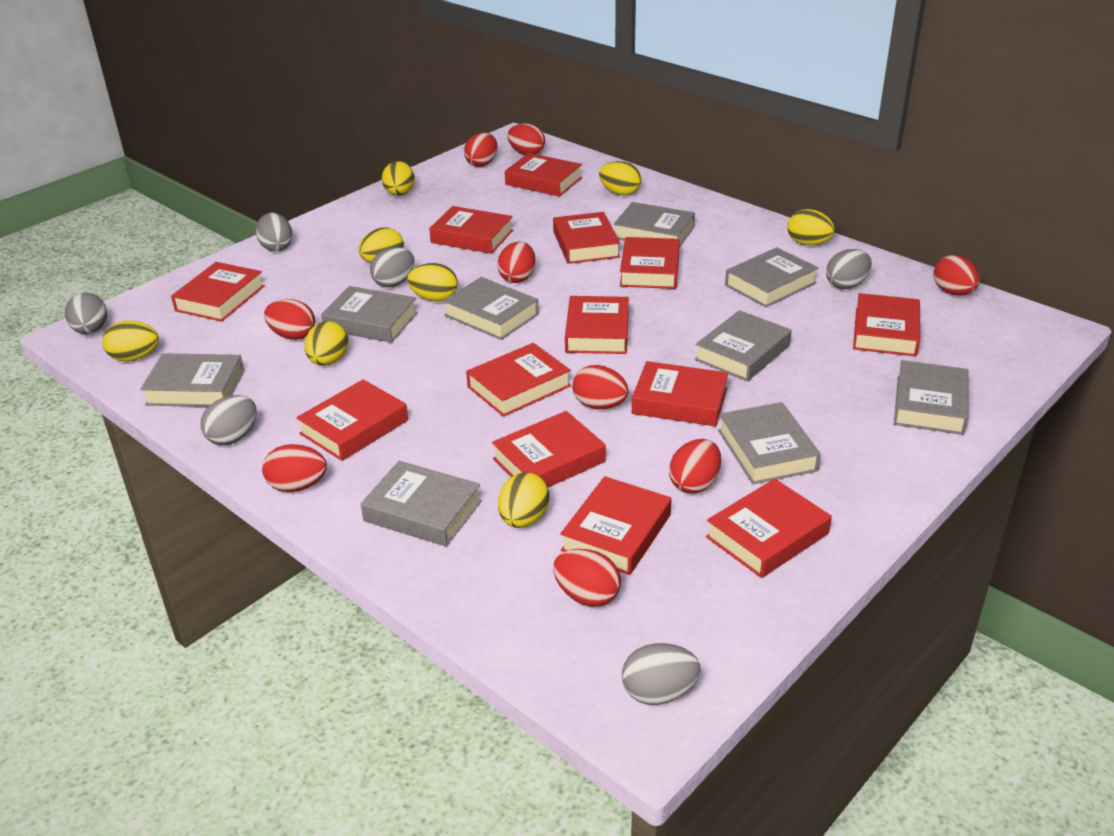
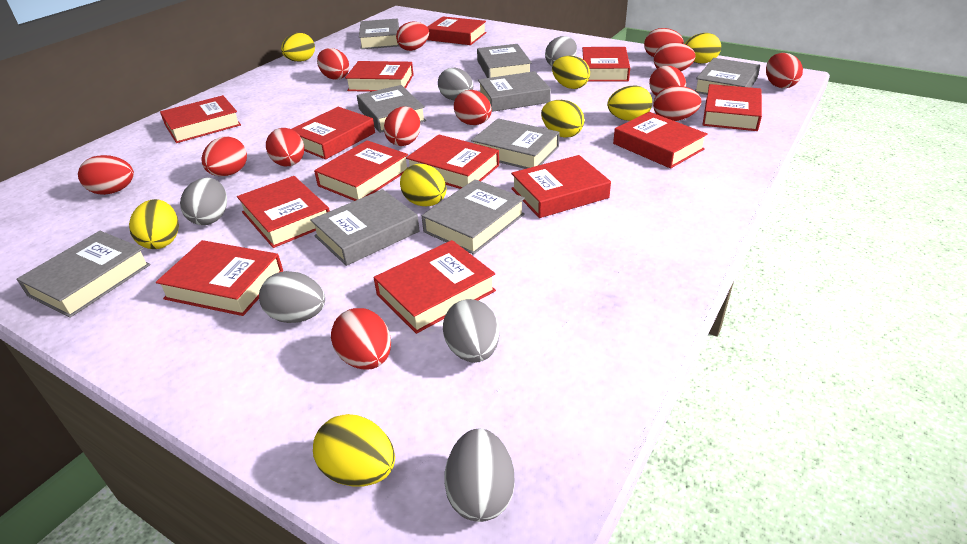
red egg: 9 -> 13

